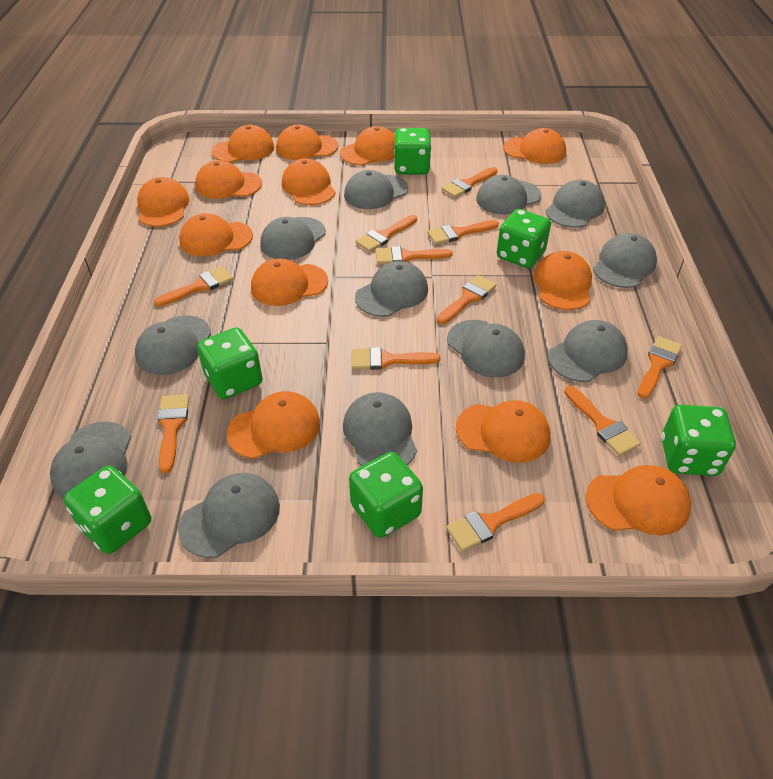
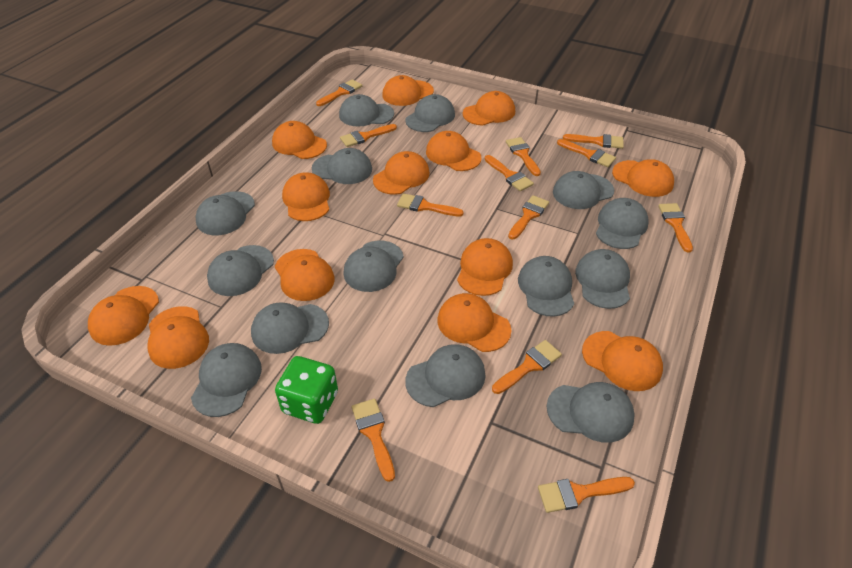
green dice: 6 -> 1
grey cap: 12 -> 14
orange brush: 11 -> 12

